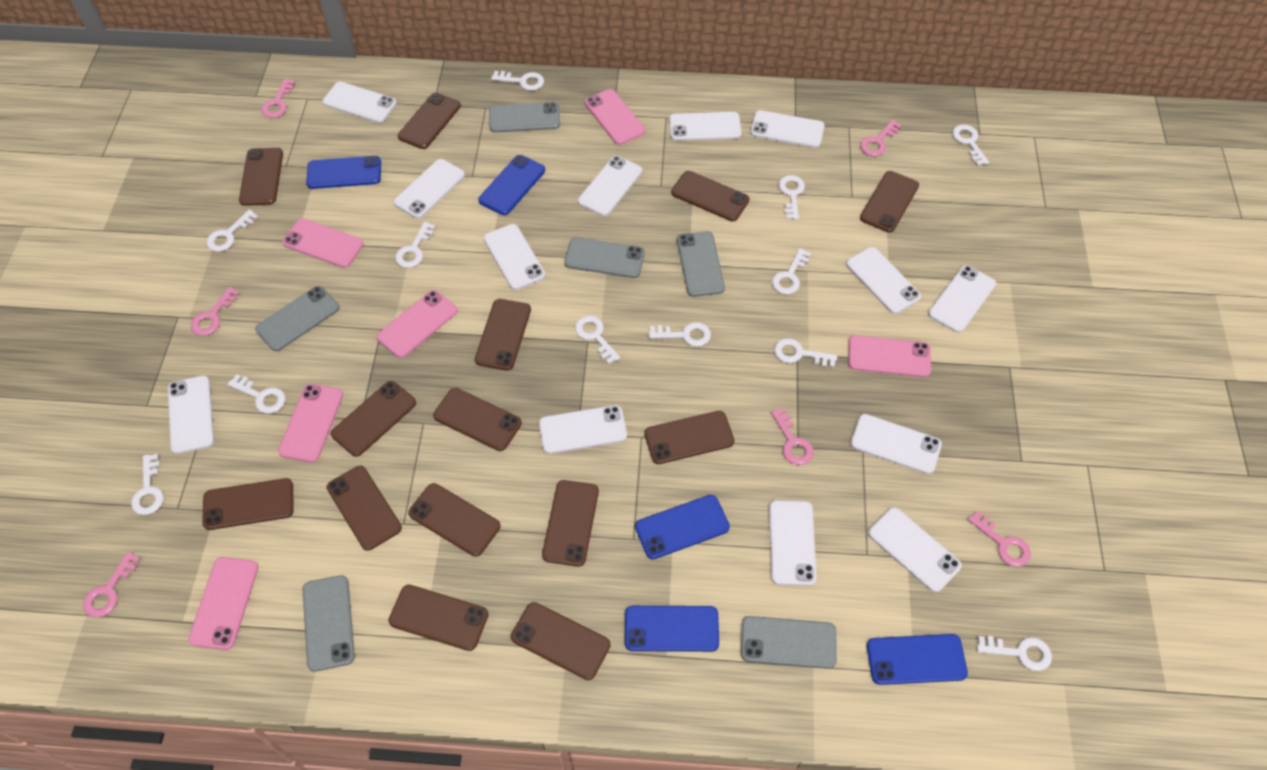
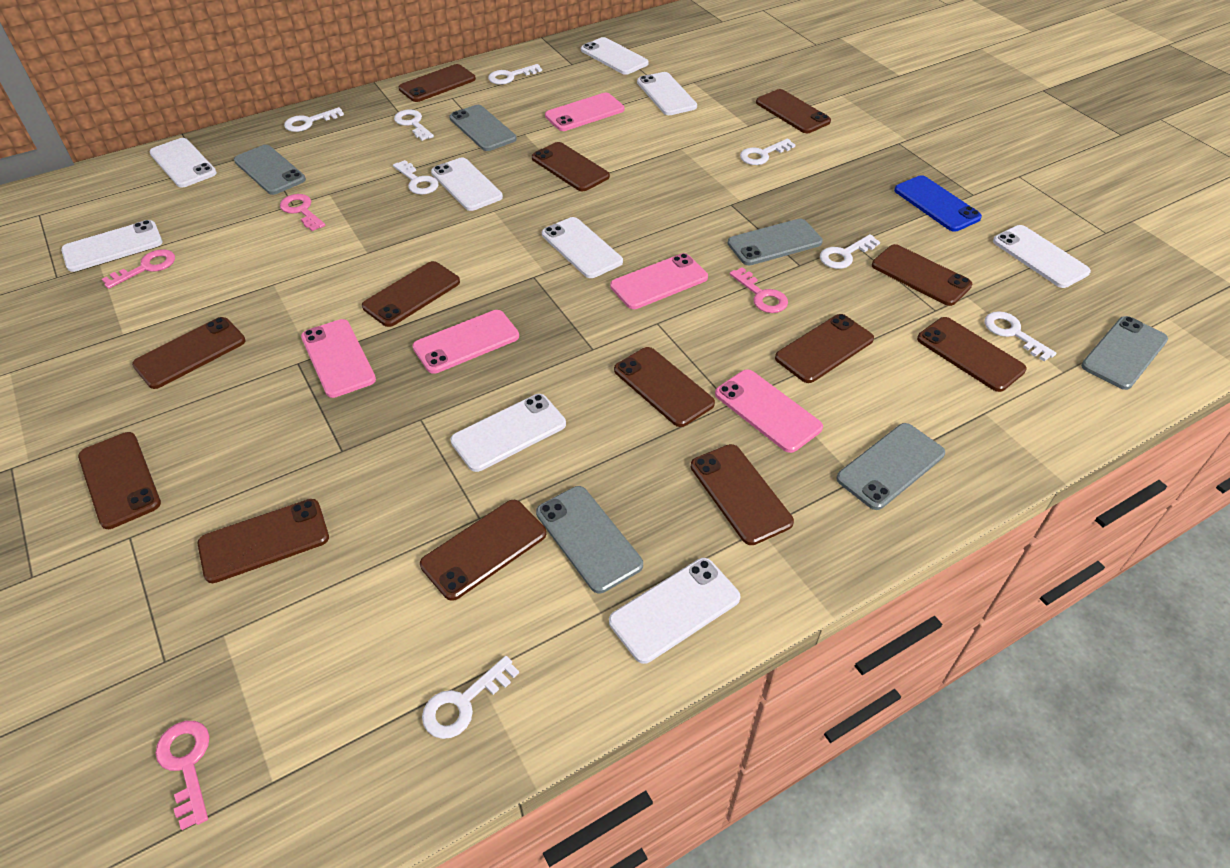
blue phone: 5 -> 1
brown phone: 14 -> 13
pink key: 6 -> 4
pink phone: 6 -> 5
white key: 12 -> 8
white phone: 13 -> 9

